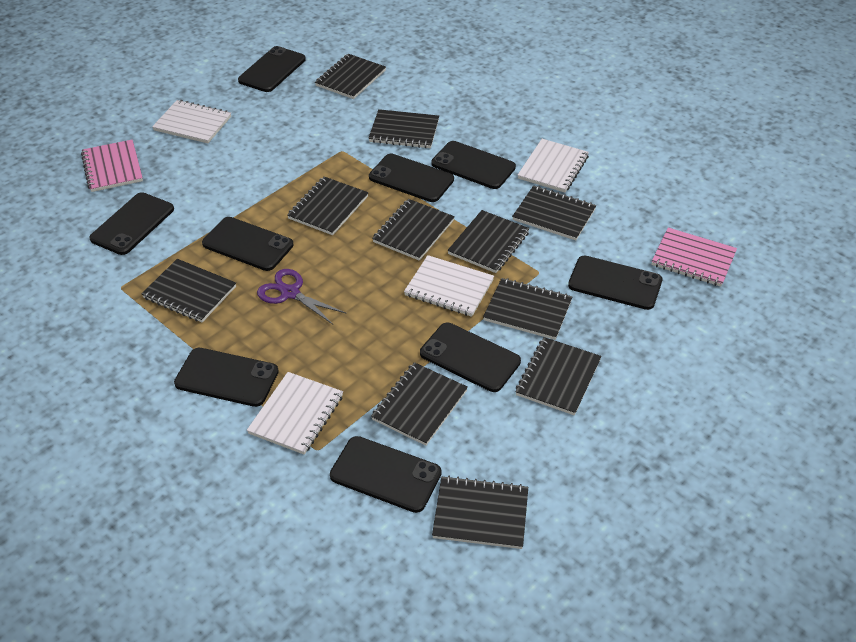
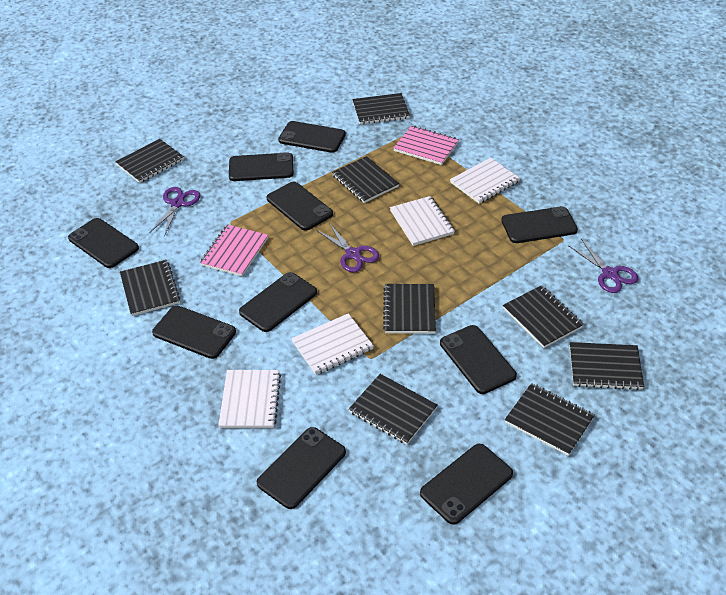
black notebook: 11 -> 9
black phone: 9 -> 10
purple scissors: 1 -> 3

